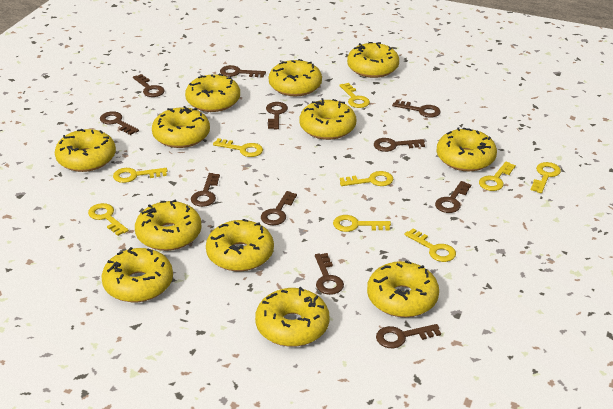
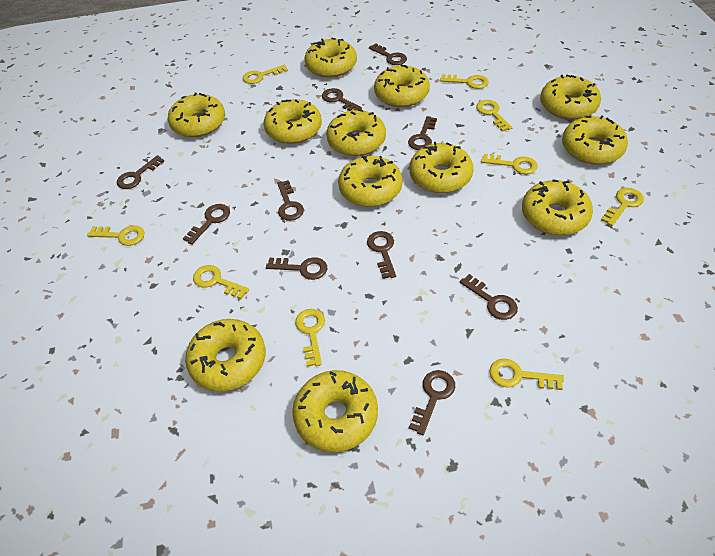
brown key: 11 -> 10

